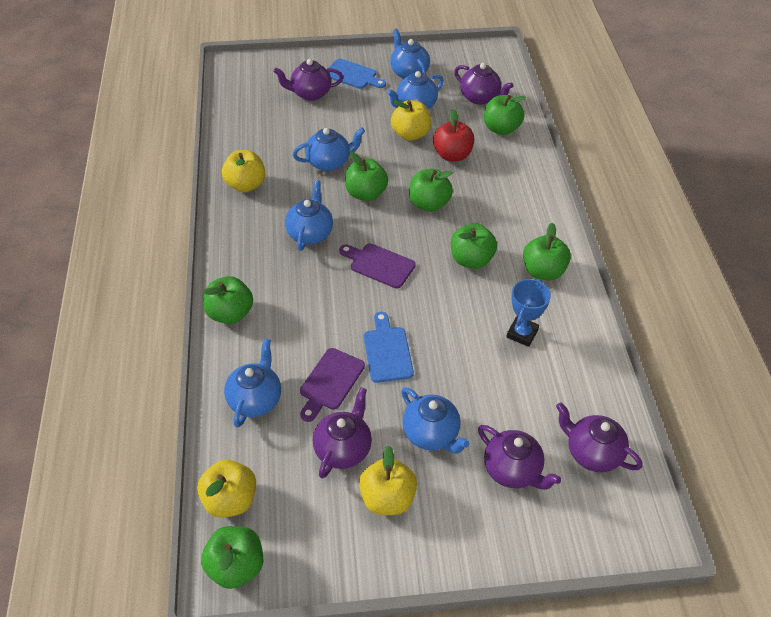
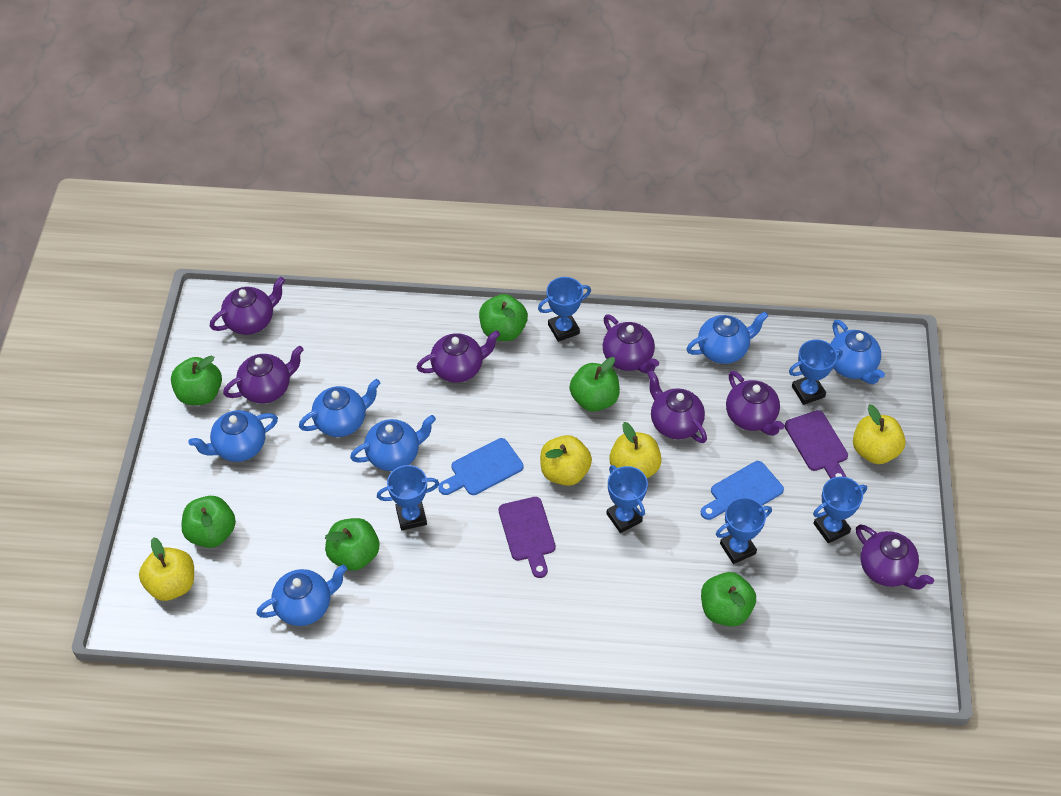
blue trophy: 1 -> 6
green apple: 7 -> 6
purple teapot: 5 -> 7
red apple: 1 -> 0

